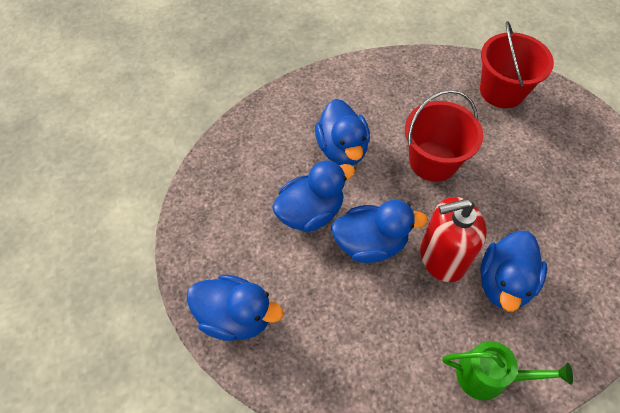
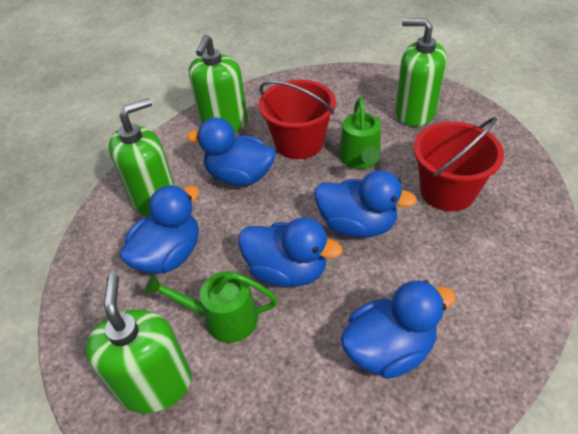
green soap dispenser: 0 -> 4
green watering can: 1 -> 2
red soap dispenser: 1 -> 0

